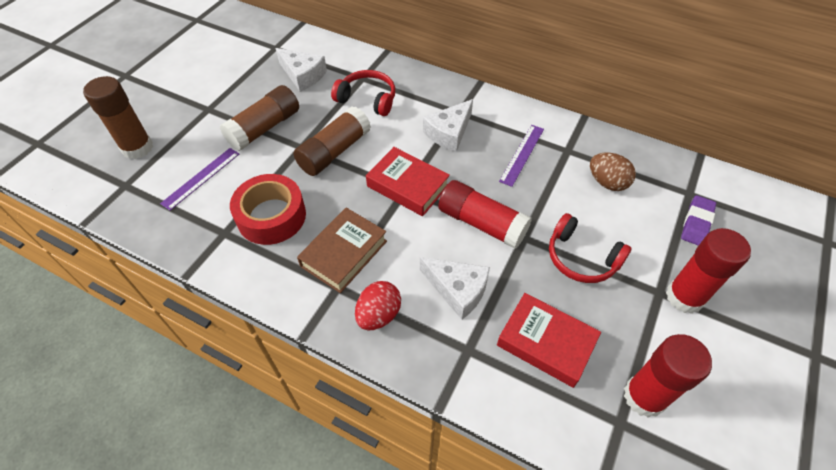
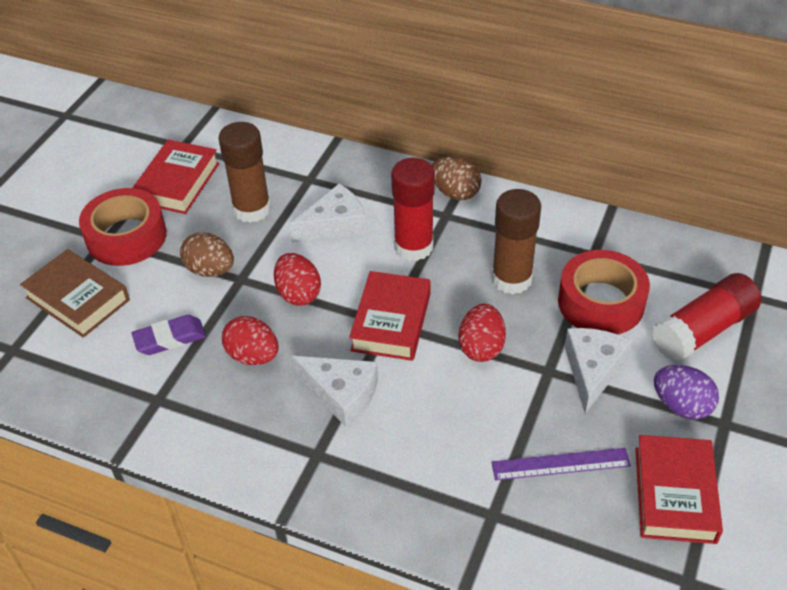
brown egg: 1 -> 2
brown glue stick: 3 -> 2
purple egg: 0 -> 1
purple ruler: 2 -> 1
red book: 2 -> 3
red egg: 1 -> 3
red glue stick: 3 -> 2
red headphones: 2 -> 0
red tape: 1 -> 2

